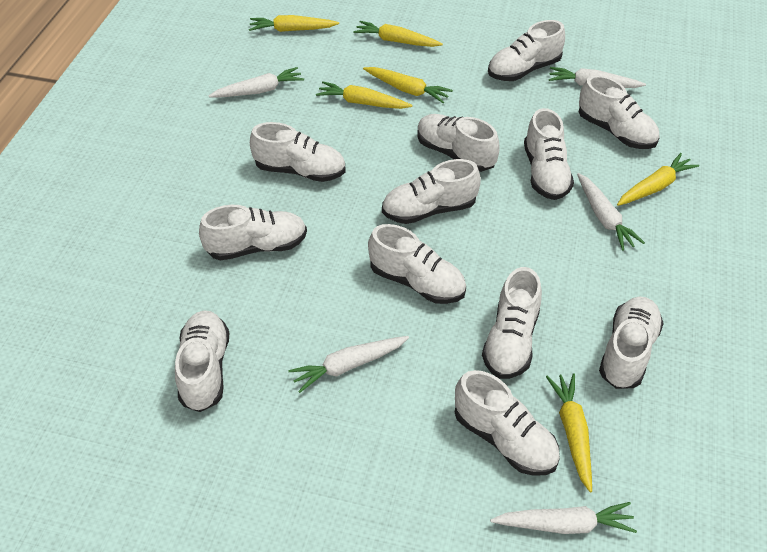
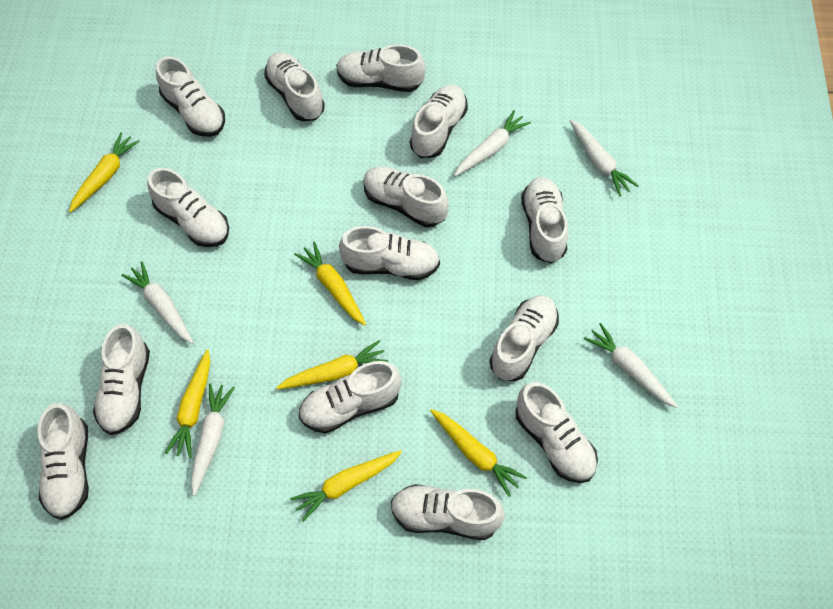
white shoe: 12 -> 14

